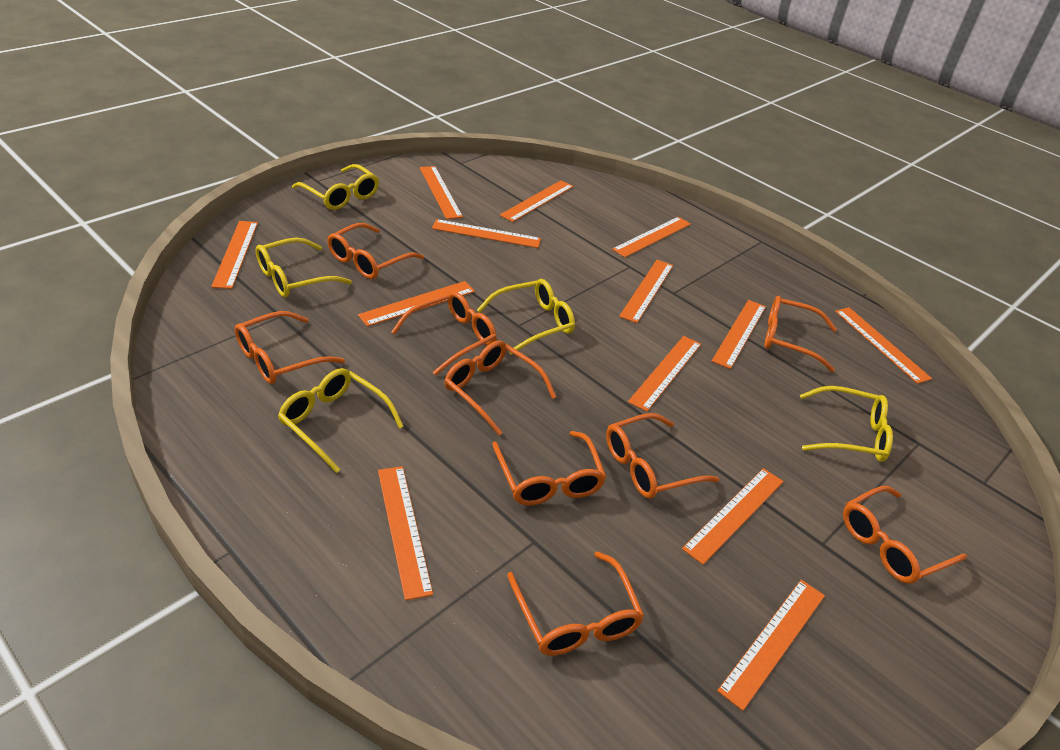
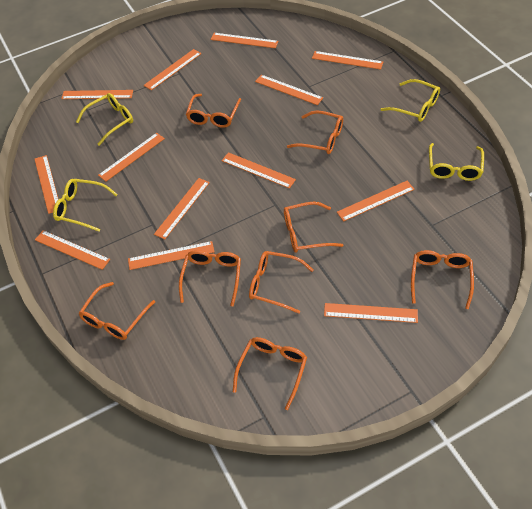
orange glasses: 9 -> 8
yellow glasses: 5 -> 4

